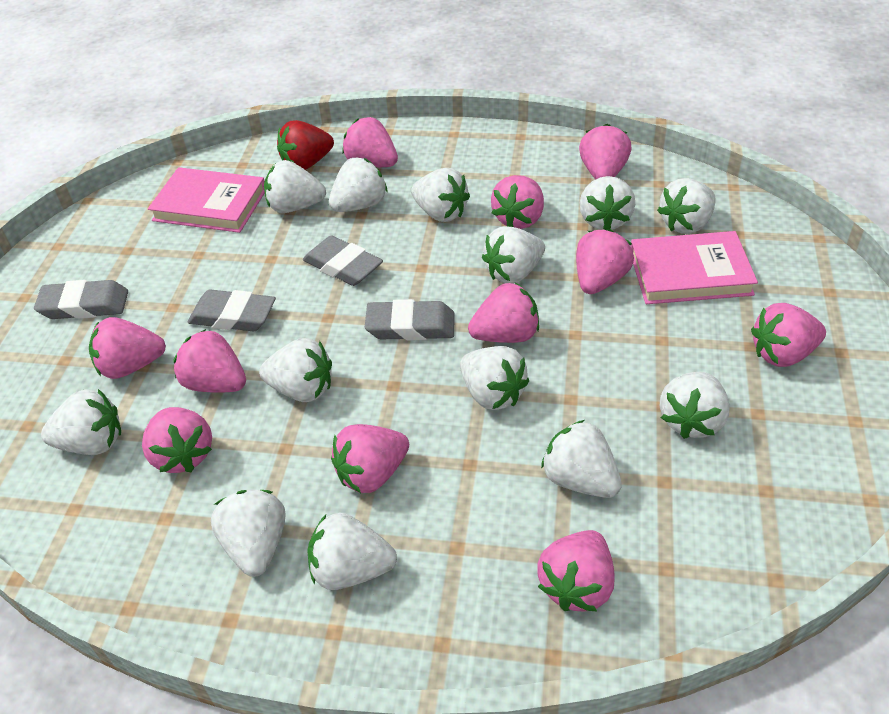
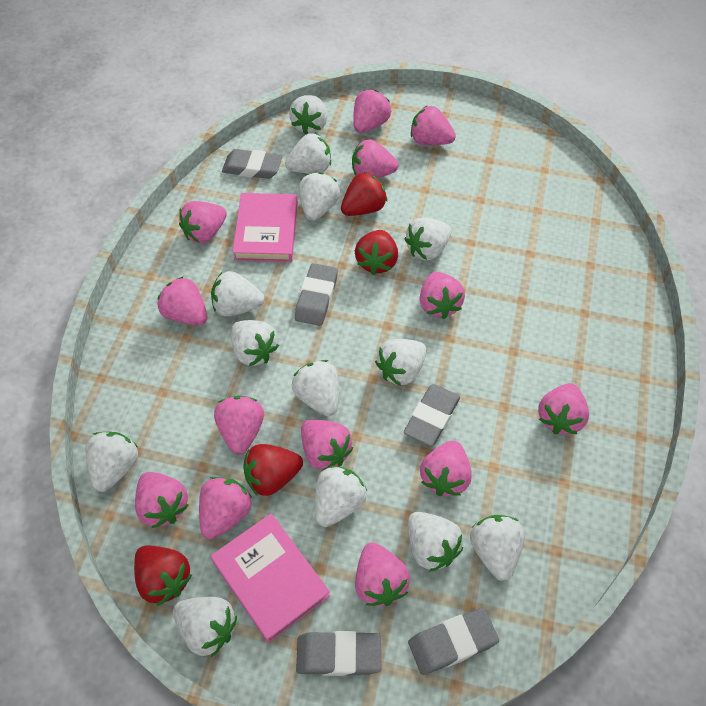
grey eraser: 4 -> 5
pink strawberry: 11 -> 13
red strawberry: 1 -> 4

